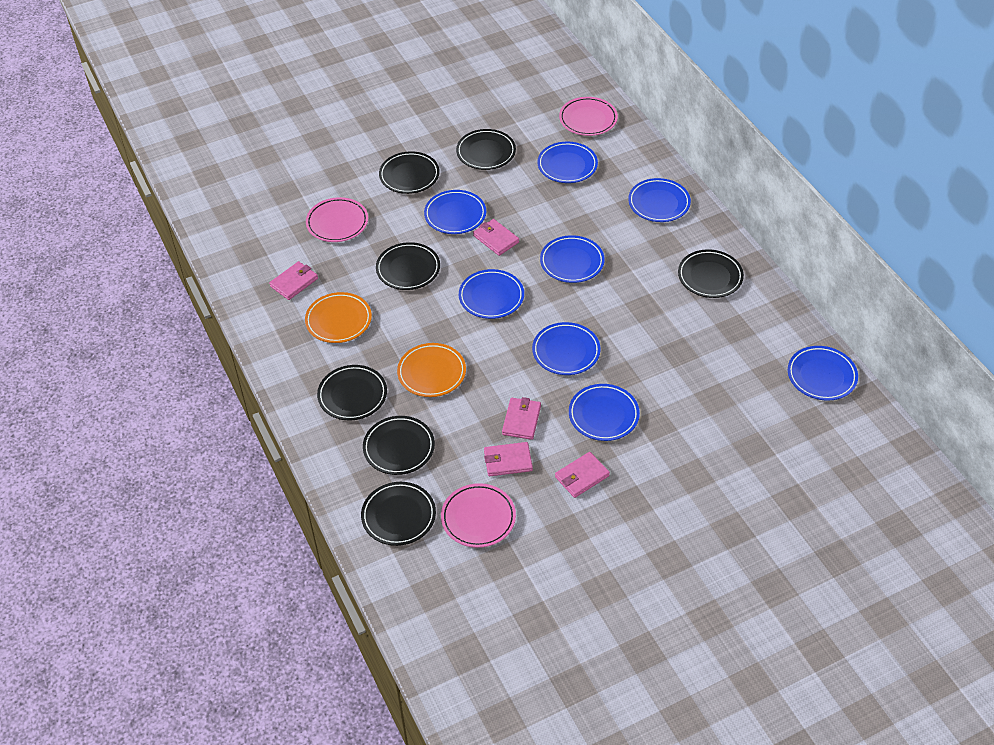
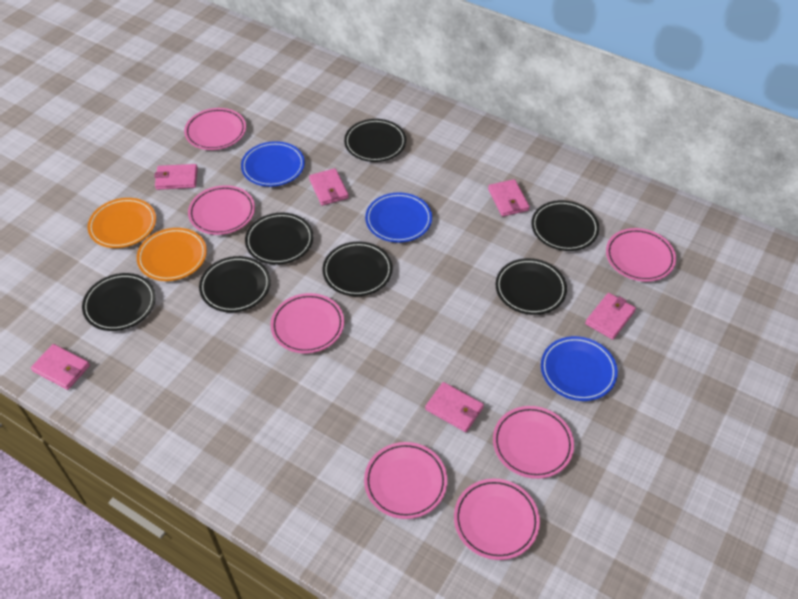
blue plate: 8 -> 3
pink plate: 3 -> 7
pink wallet: 5 -> 6

